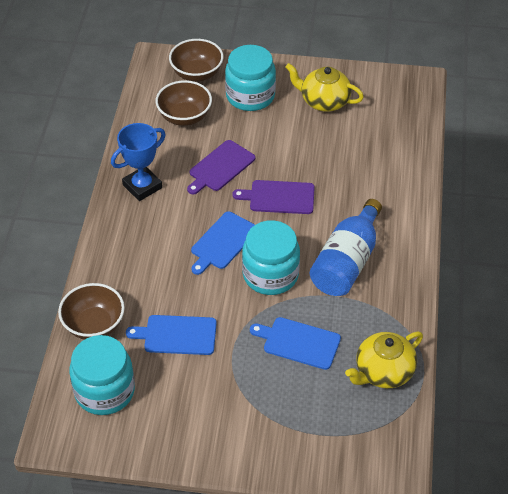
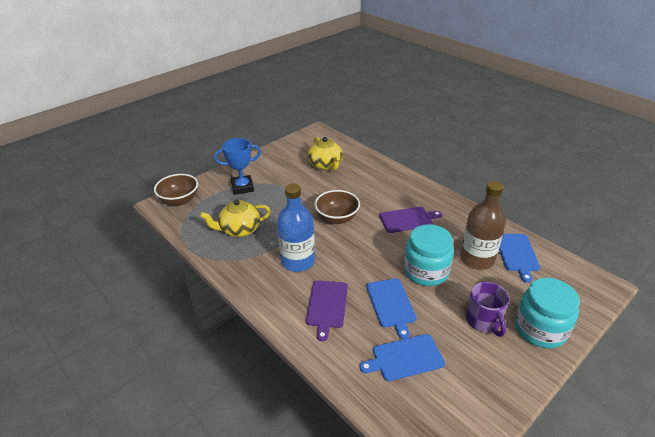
brown bottle: 0 -> 1
brown bowl: 3 -> 2
purple mug: 0 -> 1
turquoise jar: 3 -> 2

